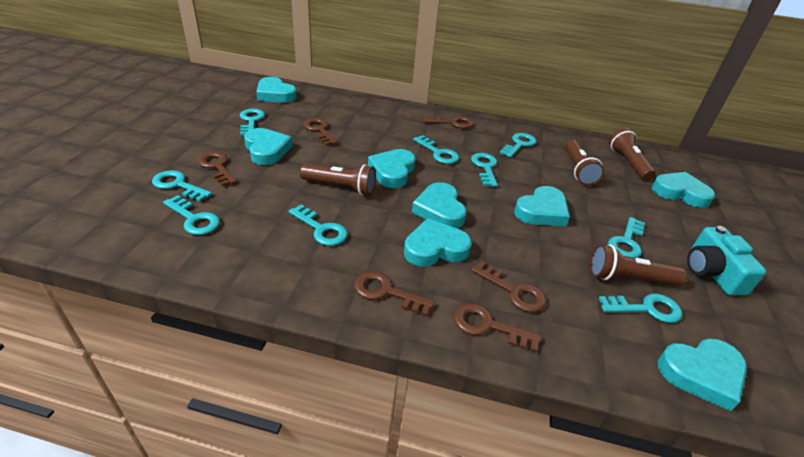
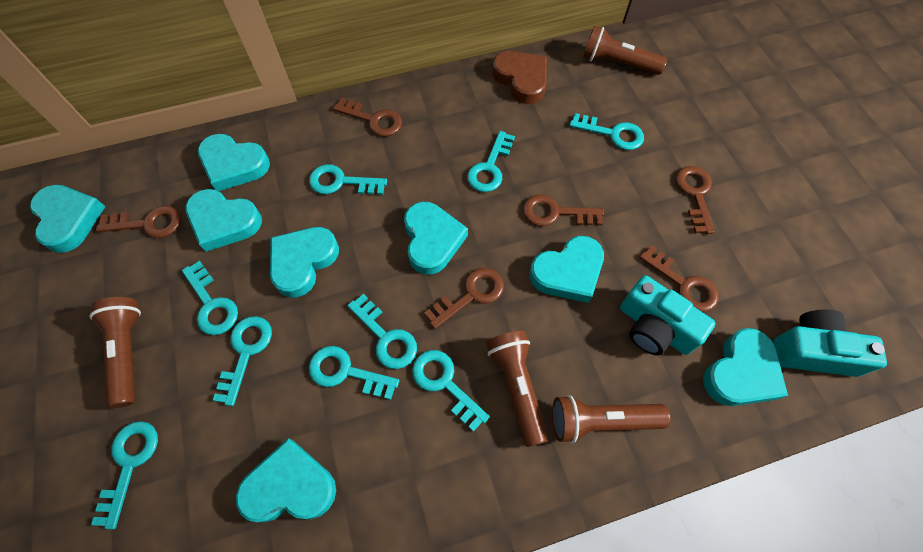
brown heart: 0 -> 1
turquoise camera: 1 -> 2

